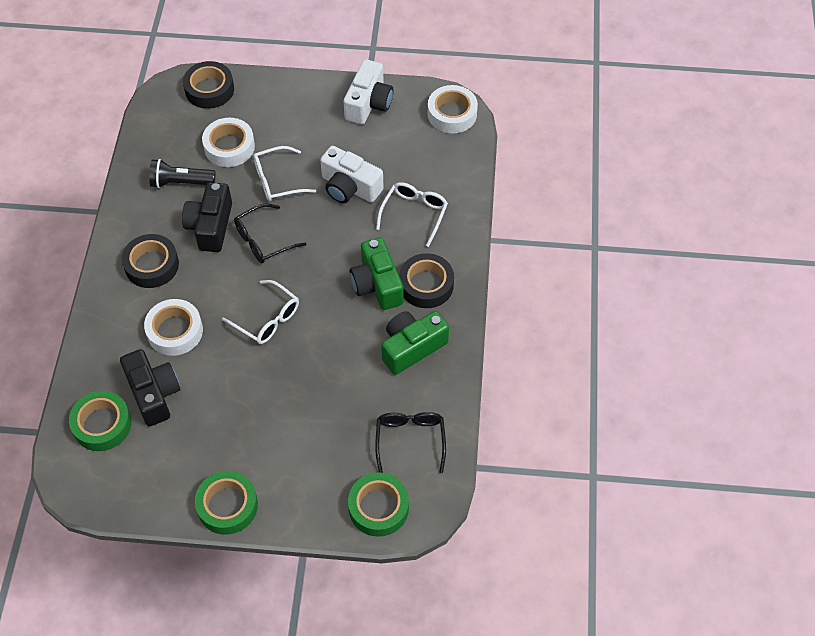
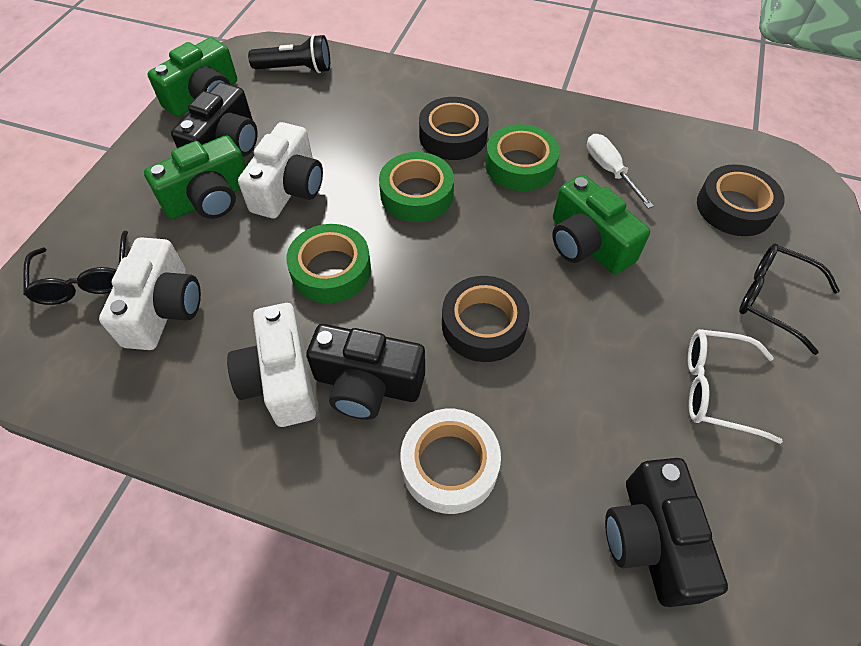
black camera: 2 -> 3
green camera: 2 -> 3
white camera: 2 -> 3
white glasses: 3 -> 1
white screwdriver: 0 -> 1
white tape: 3 -> 1

